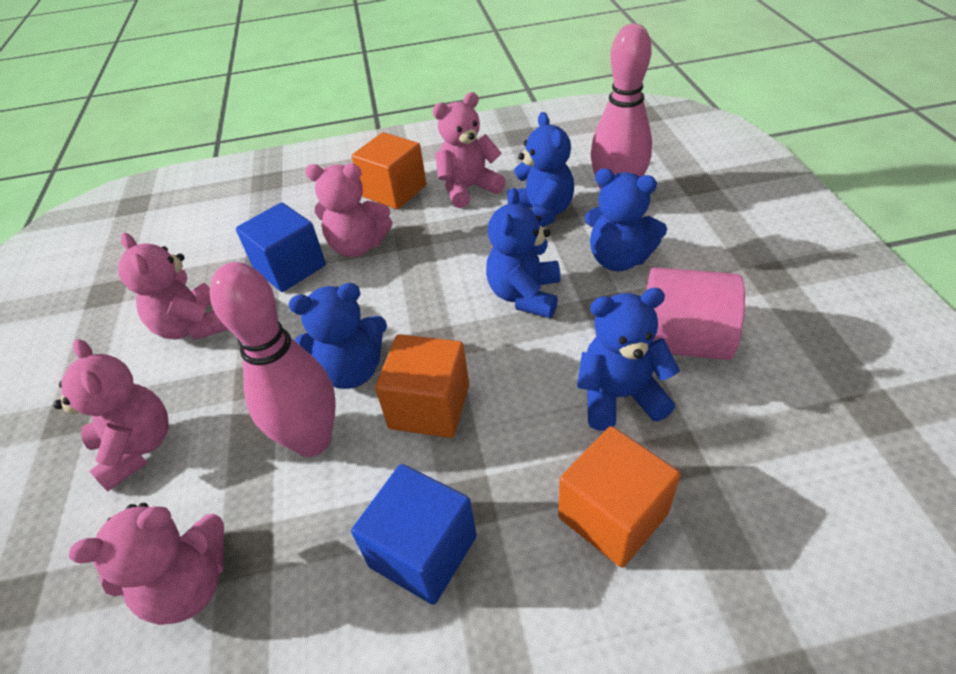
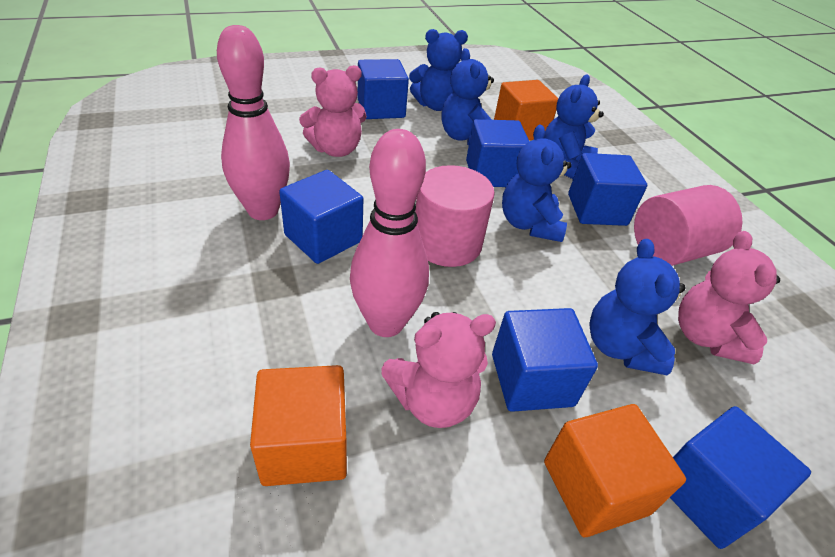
blue cube: 2 -> 6
pink cylinder: 1 -> 2
pink teddy bear: 5 -> 3

